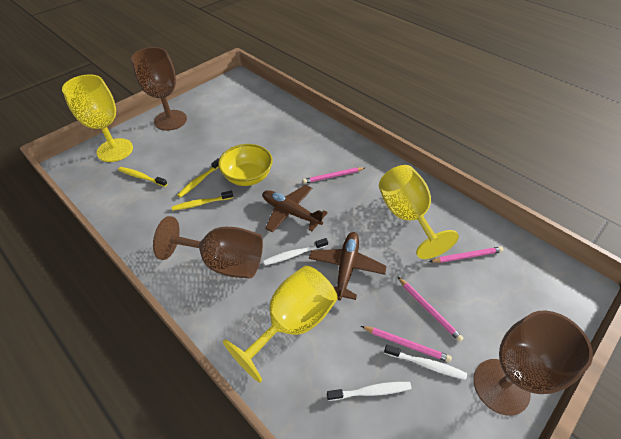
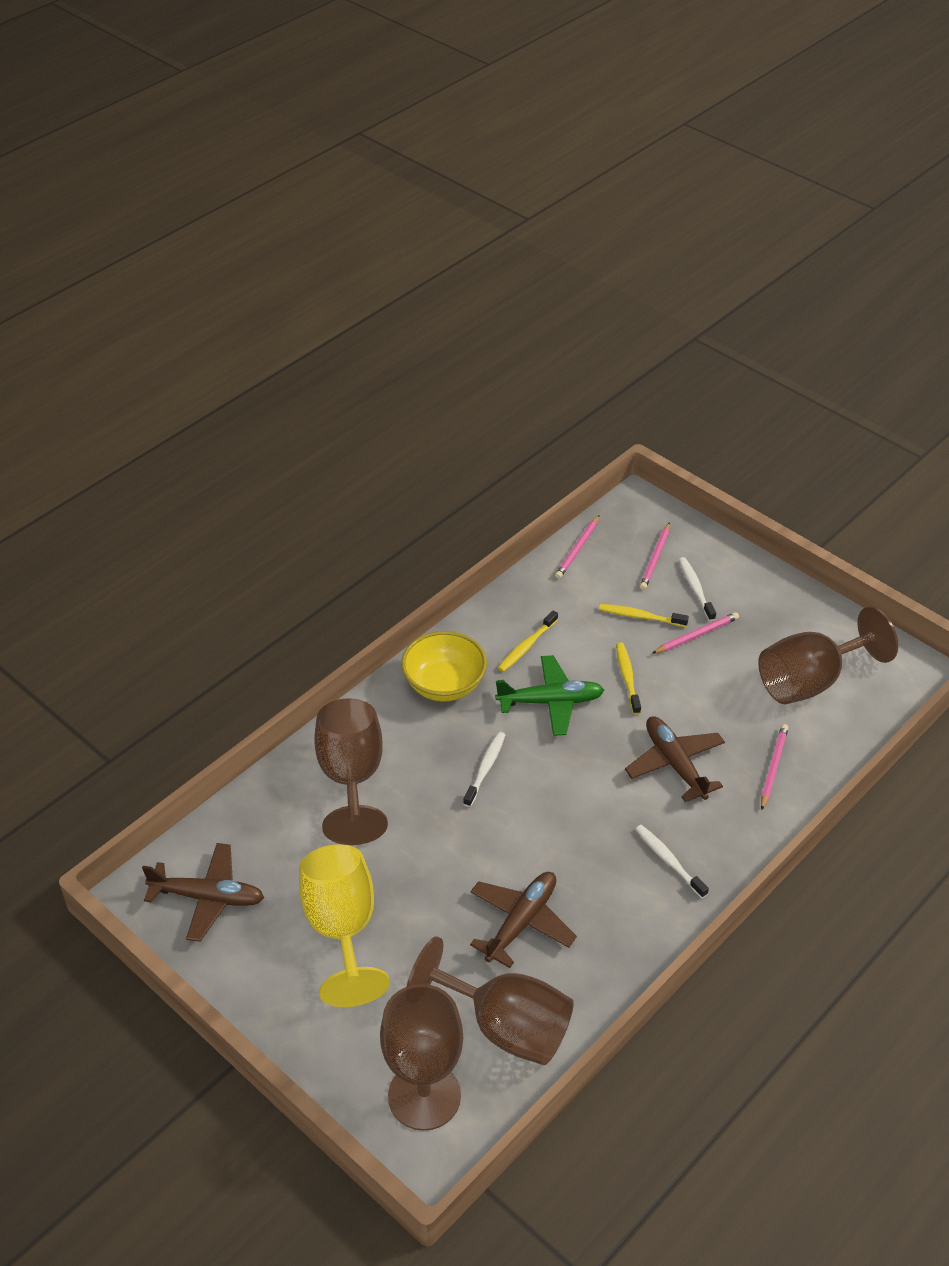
brown goblet: 3 -> 4
brown plane: 2 -> 3
green plane: 0 -> 1
yellow goblet: 3 -> 1

